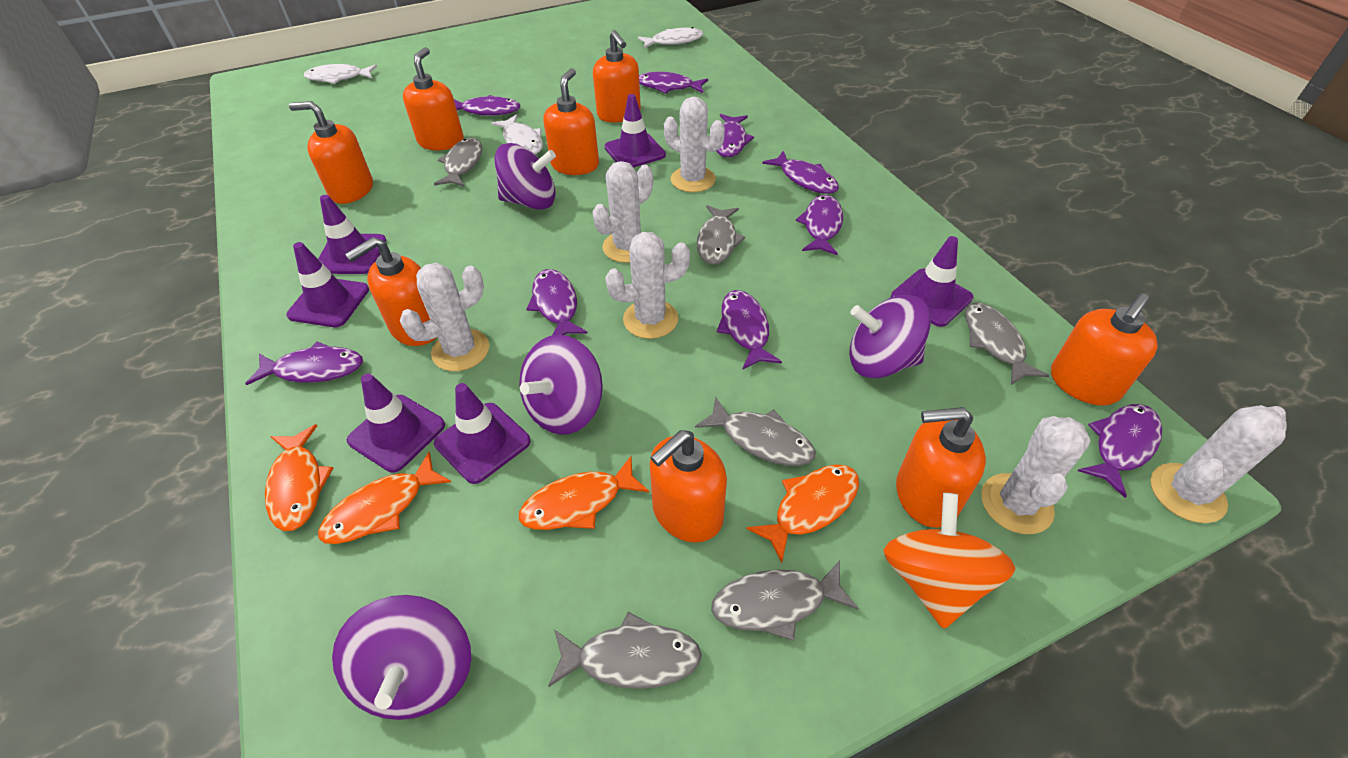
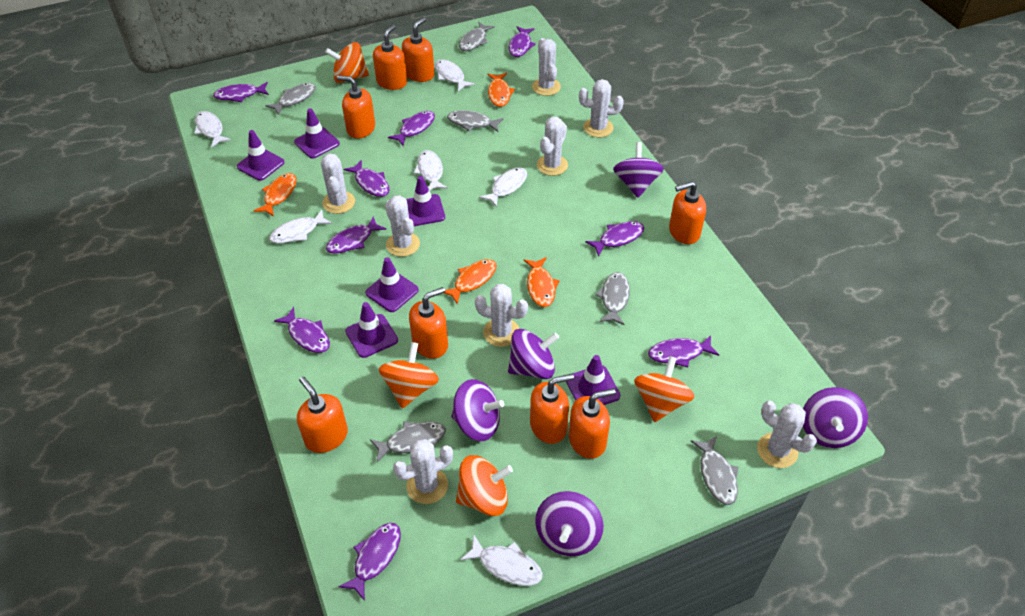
orange spinning top: 1 -> 4
purple spinning top: 4 -> 5
white cactus: 6 -> 8
white fish: 3 -> 6

